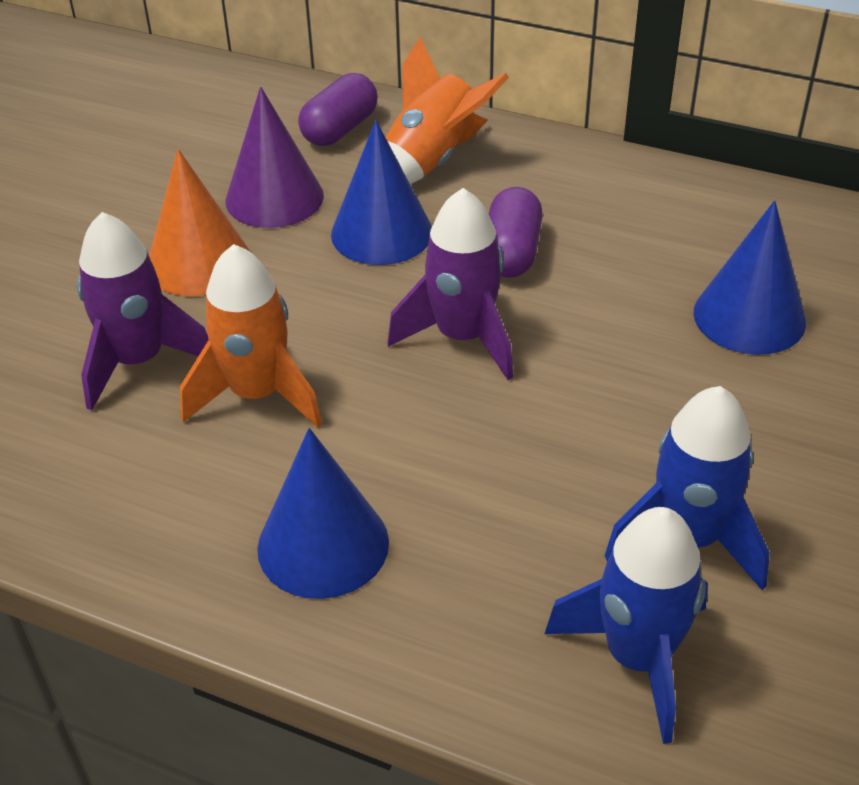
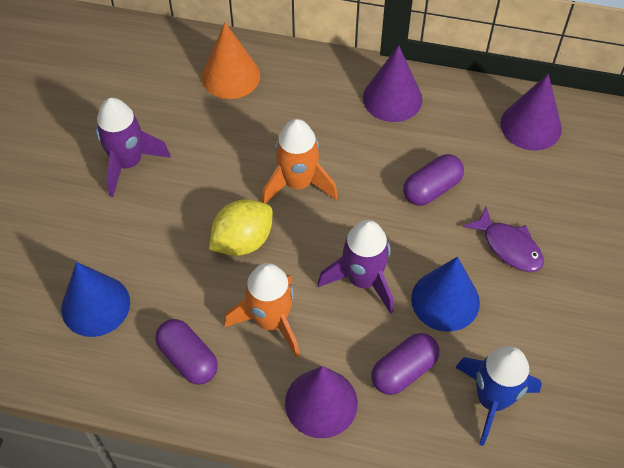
blue cone: 3 -> 2
blue rocket: 2 -> 1
purple capsule: 2 -> 3
purple cone: 1 -> 3
purple fish: 0 -> 1
yellow lemon: 0 -> 1

